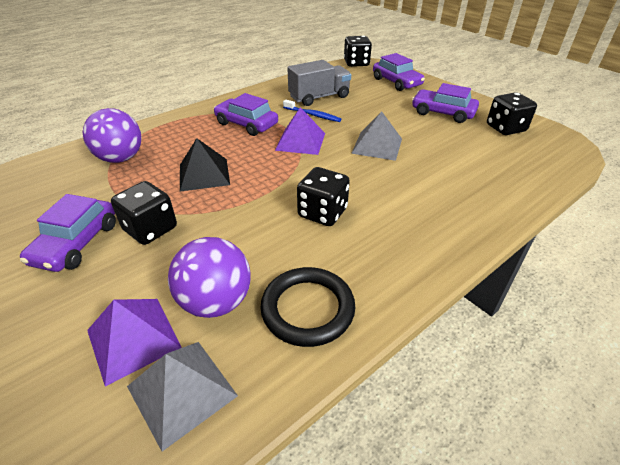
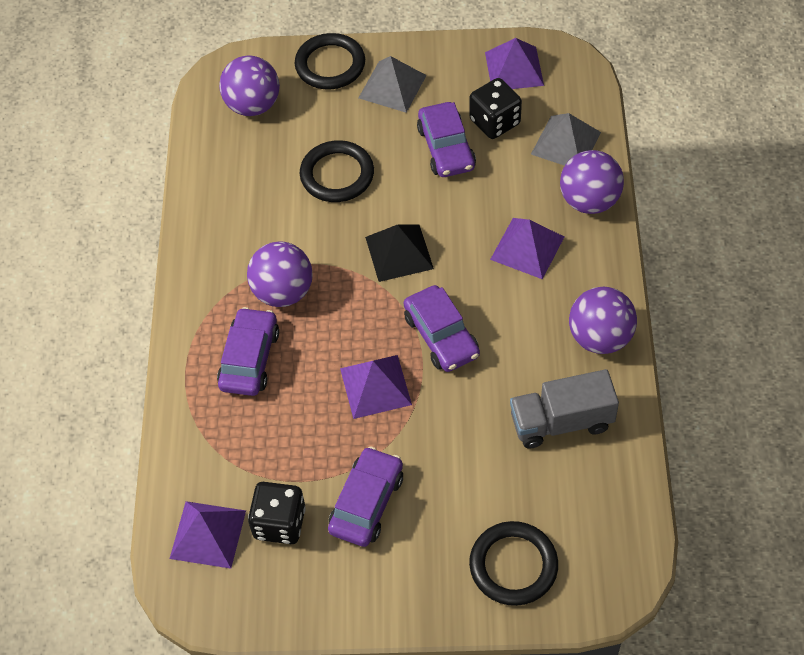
black dice: 4 -> 2
black ring: 1 -> 3
blue toothbrush: 1 -> 0
purple ball: 2 -> 4
purple pyramid: 2 -> 4

